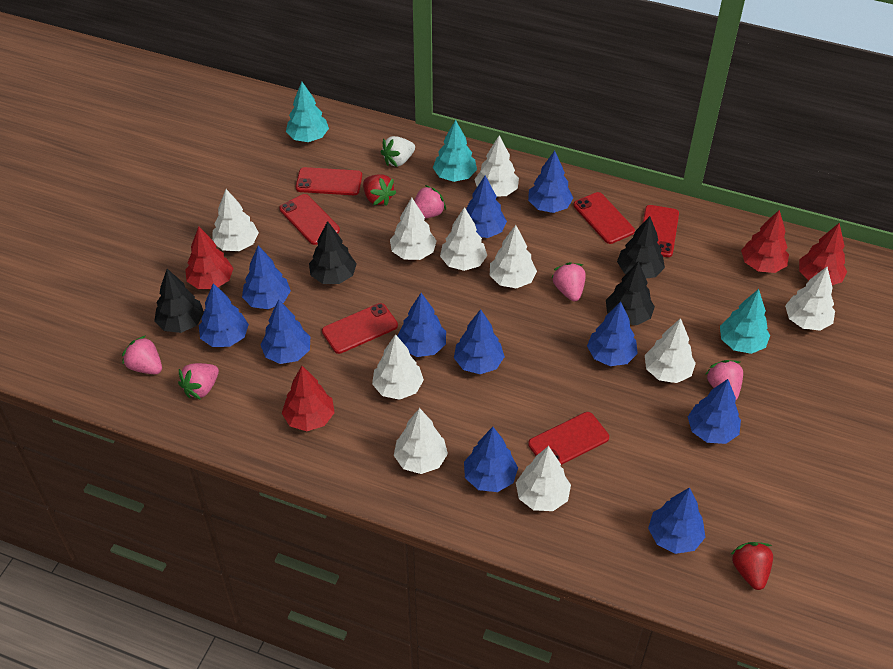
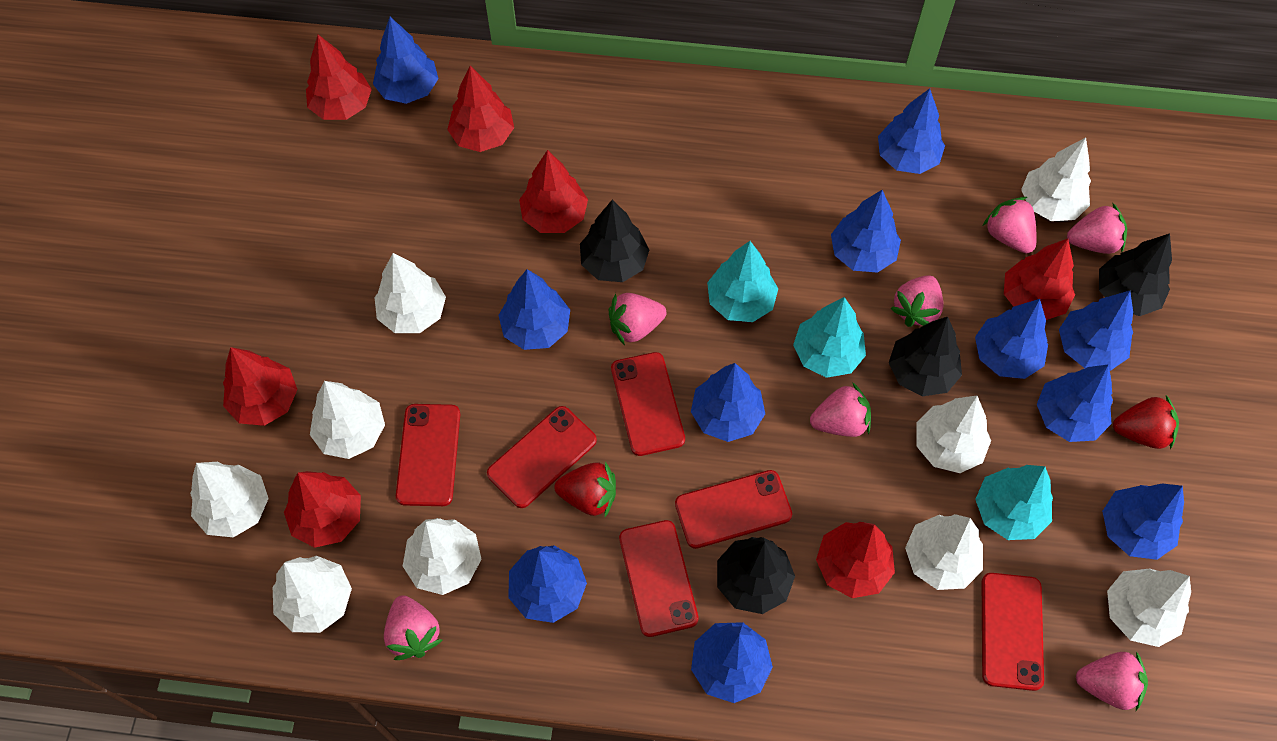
pink strawberry: 5 -> 7
red tree: 4 -> 7
white strawberry: 1 -> 0
white tree: 10 -> 9

